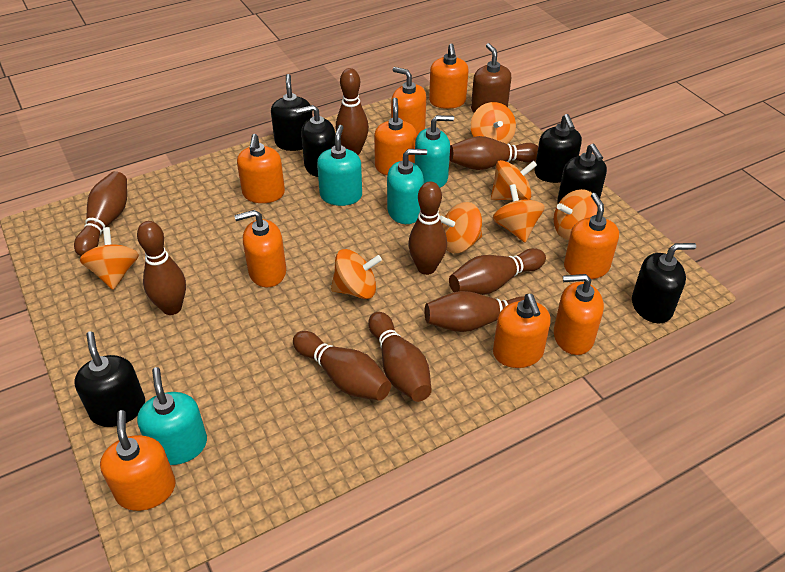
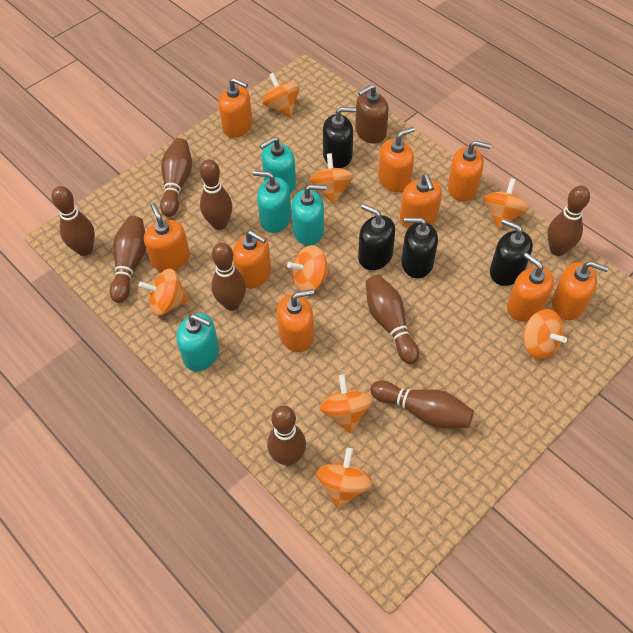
black soap dispenser: 6 -> 4
orange spinning top: 7 -> 8

